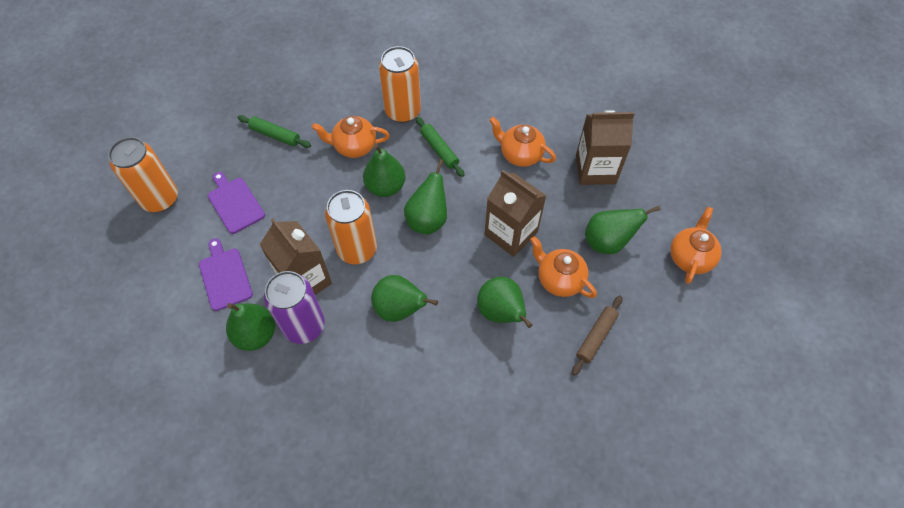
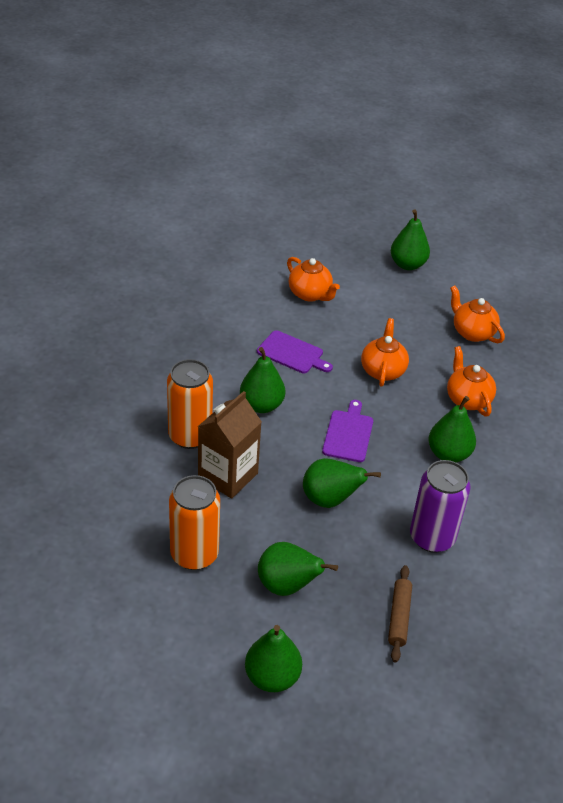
brown carton: 3 -> 1
green rolling pin: 2 -> 0
orange can: 3 -> 2

